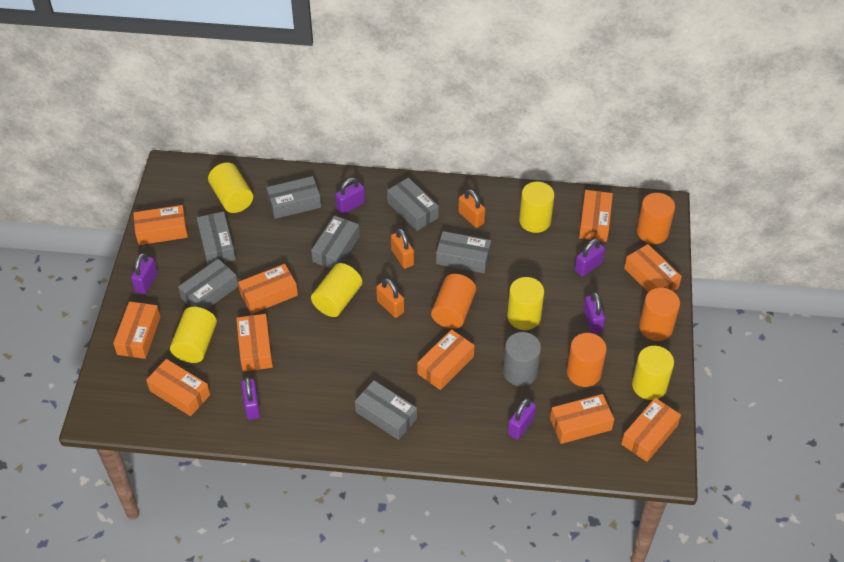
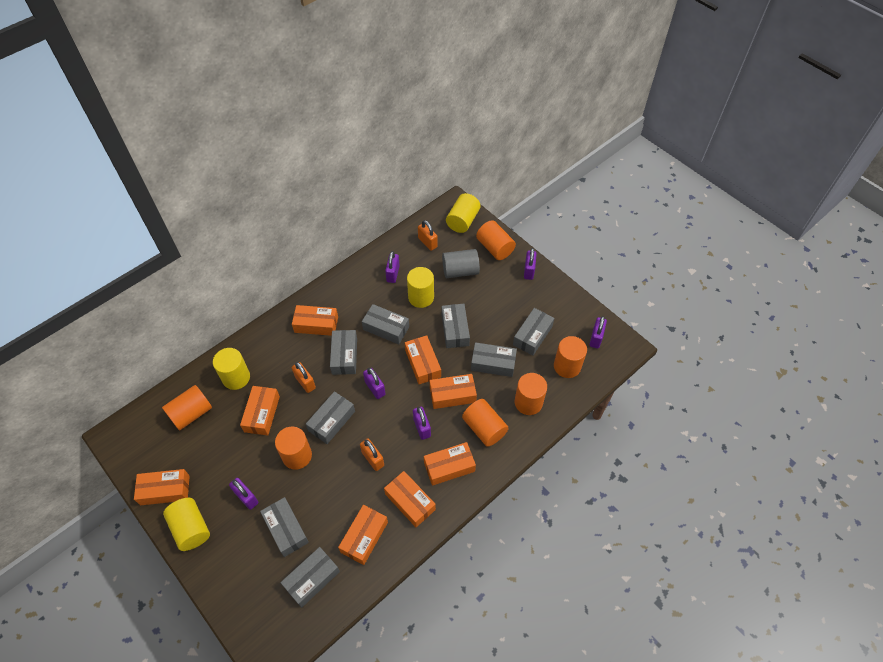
grey box: 7 -> 8
orange box: 10 -> 8
orange cylinder: 4 -> 6
yellow cylinder: 6 -> 4

